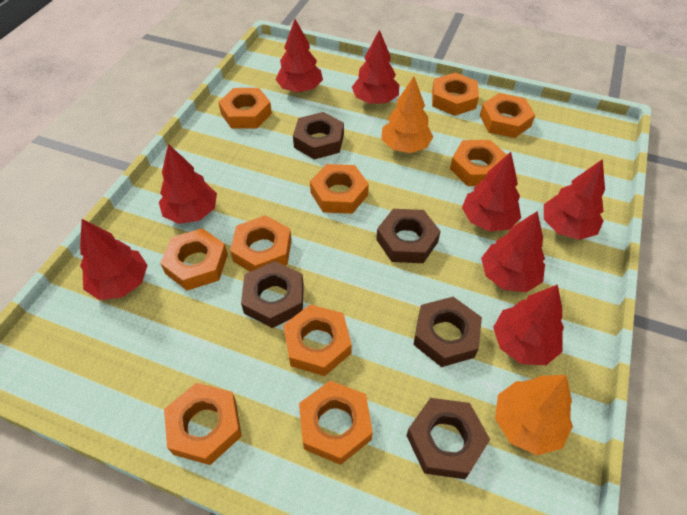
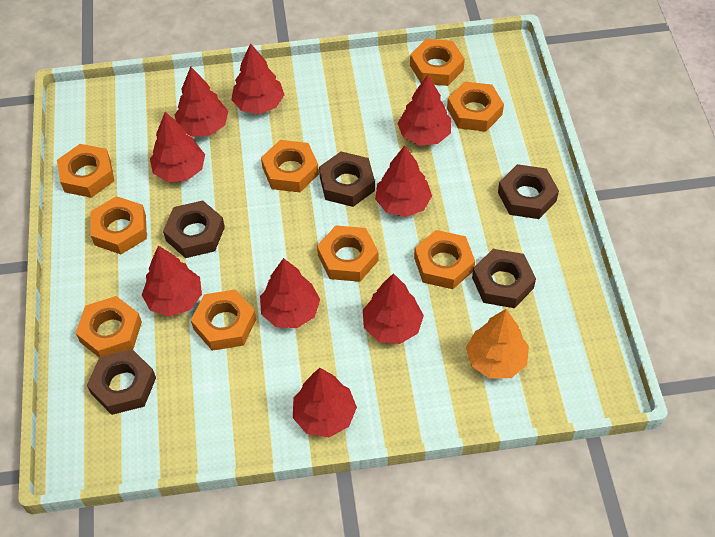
orange nut: 10 -> 9
orange tree: 2 -> 1
red tree: 8 -> 9

